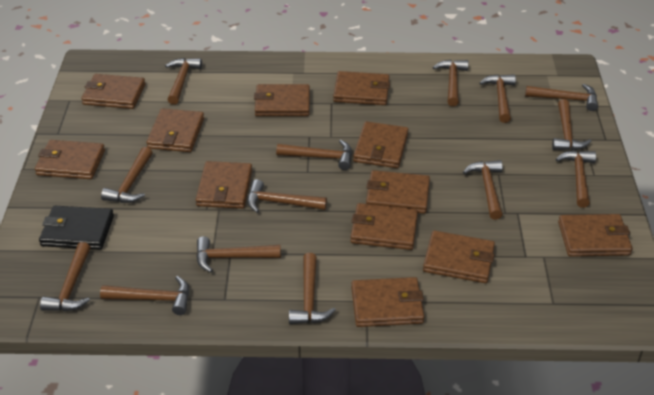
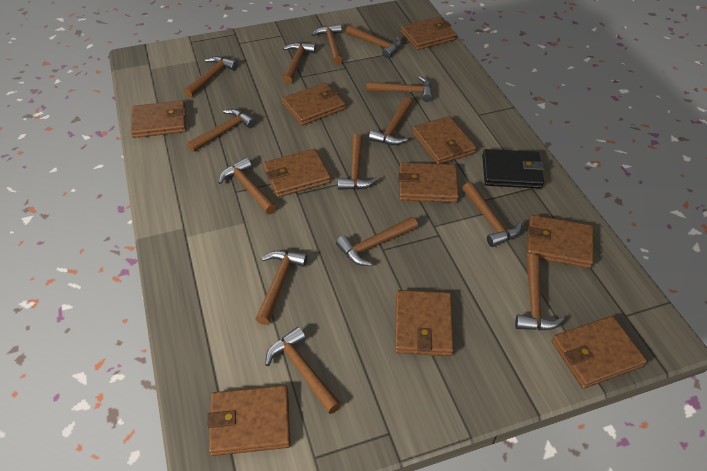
brown wallet: 12 -> 10

